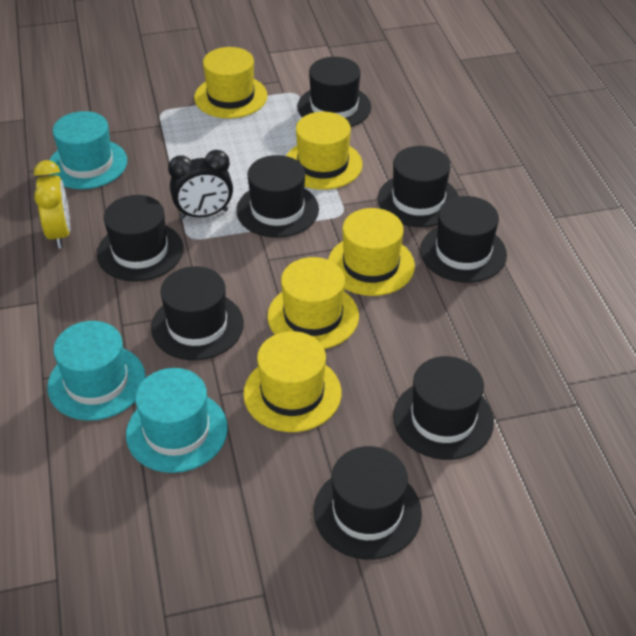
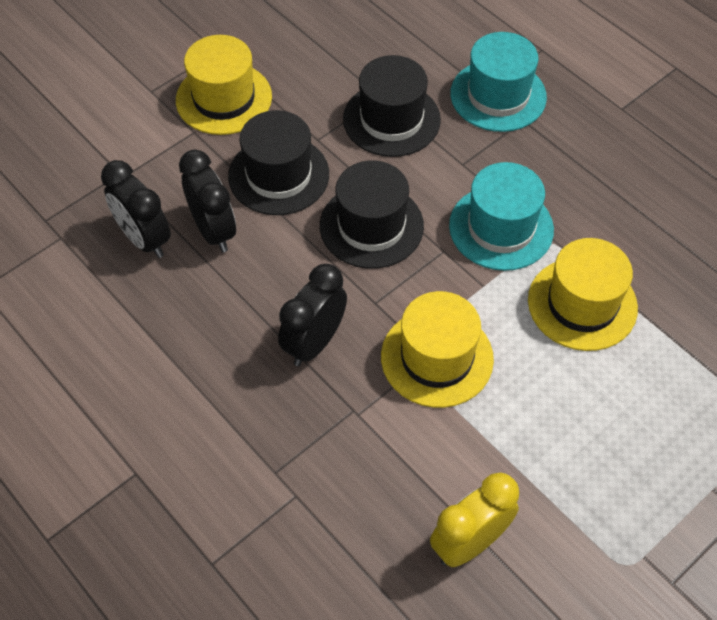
black clock: 1 -> 3
black hat: 8 -> 3
turquoise hat: 3 -> 2
yellow hat: 5 -> 3

